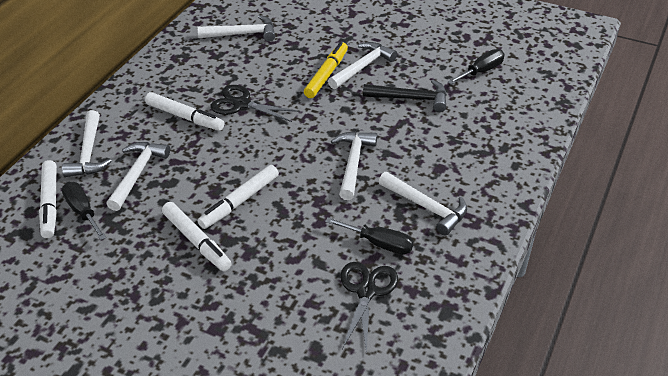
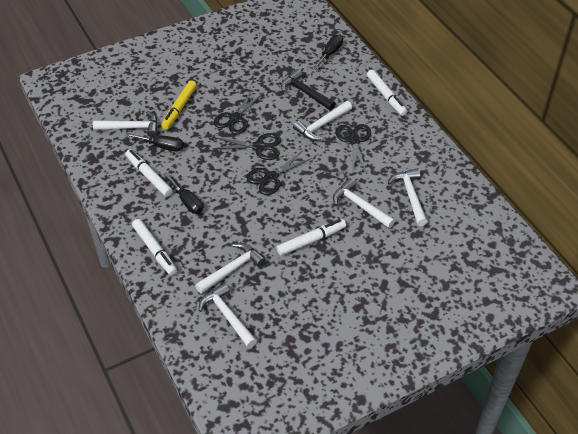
black scissors: 2 -> 4

